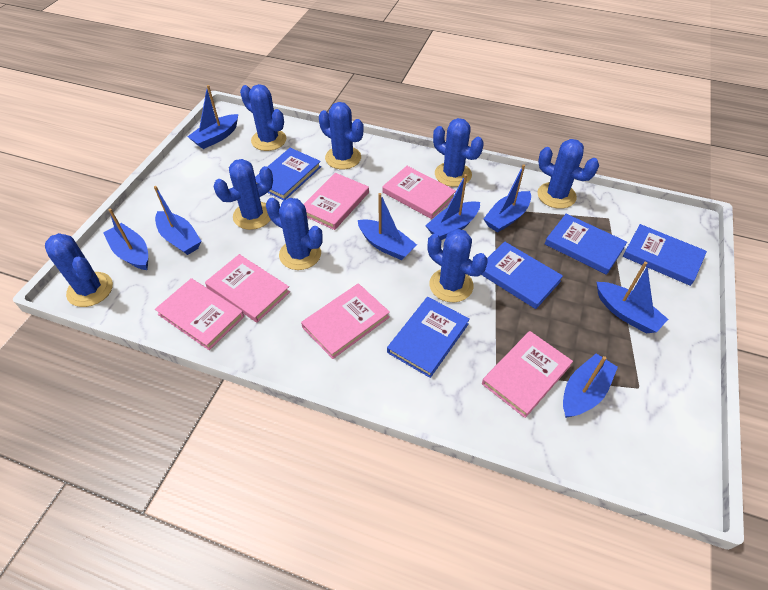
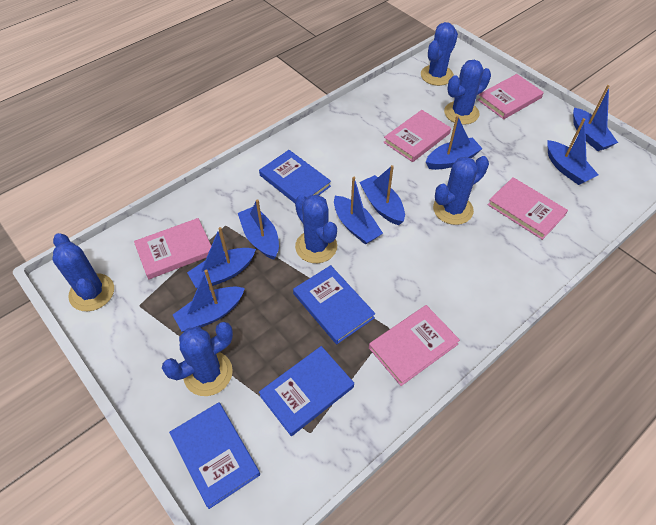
blue book: 5 -> 4
blue cactus: 8 -> 6
pink book: 6 -> 5

